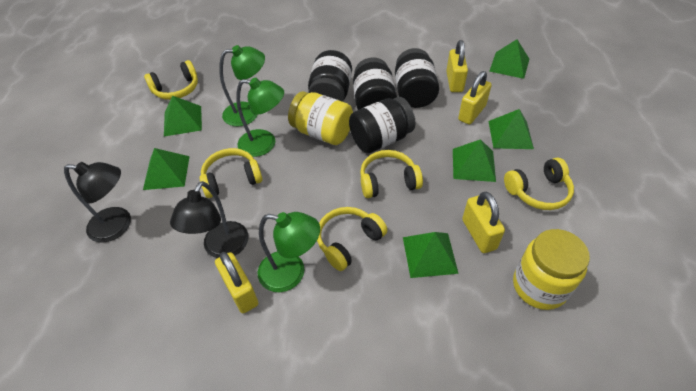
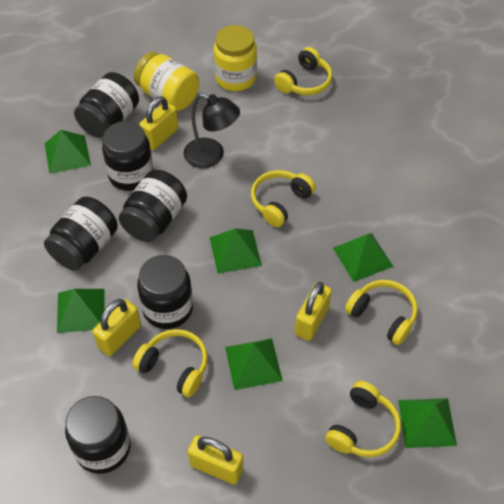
black jar: 4 -> 6
black lamp: 2 -> 1
green lamp: 3 -> 0

